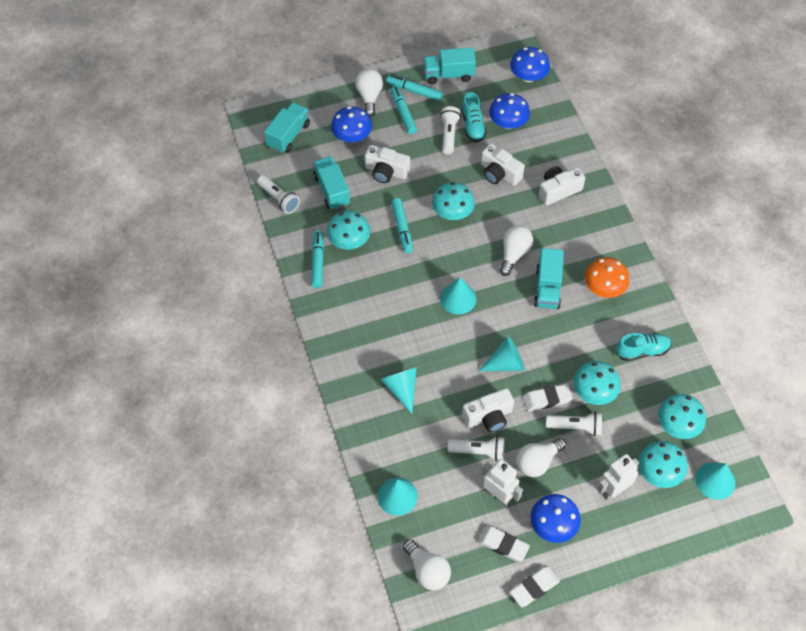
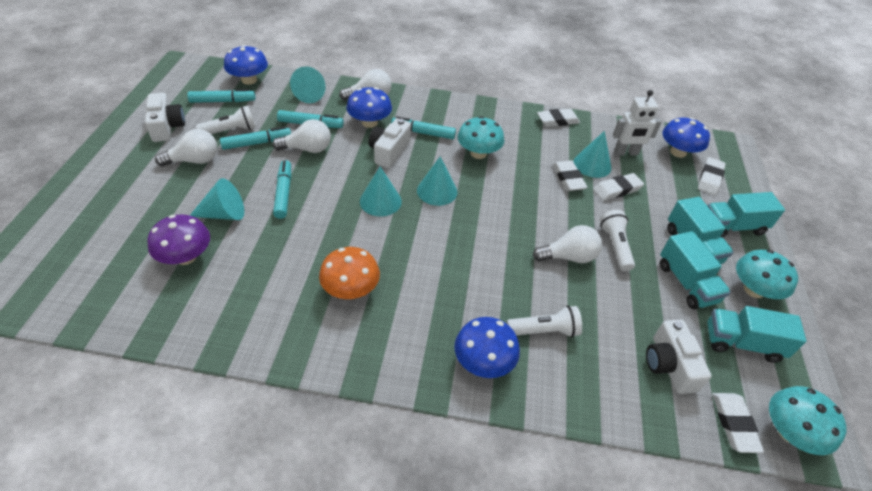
purple mushroom: 0 -> 1
turquoise marker: 4 -> 5
turquoise mushroom: 5 -> 3
turquoise shoe: 2 -> 0
white camera: 4 -> 3
white eraser: 3 -> 5
white flashlight: 4 -> 3
white robot: 2 -> 1

